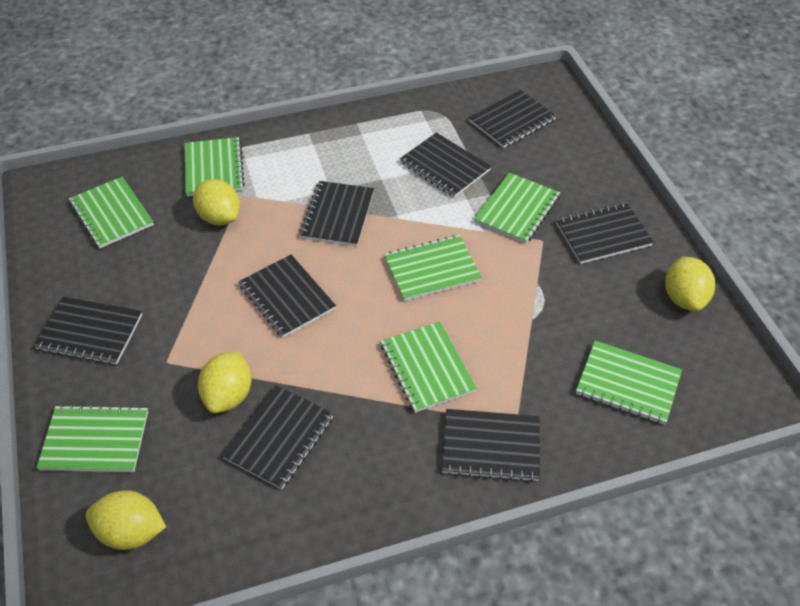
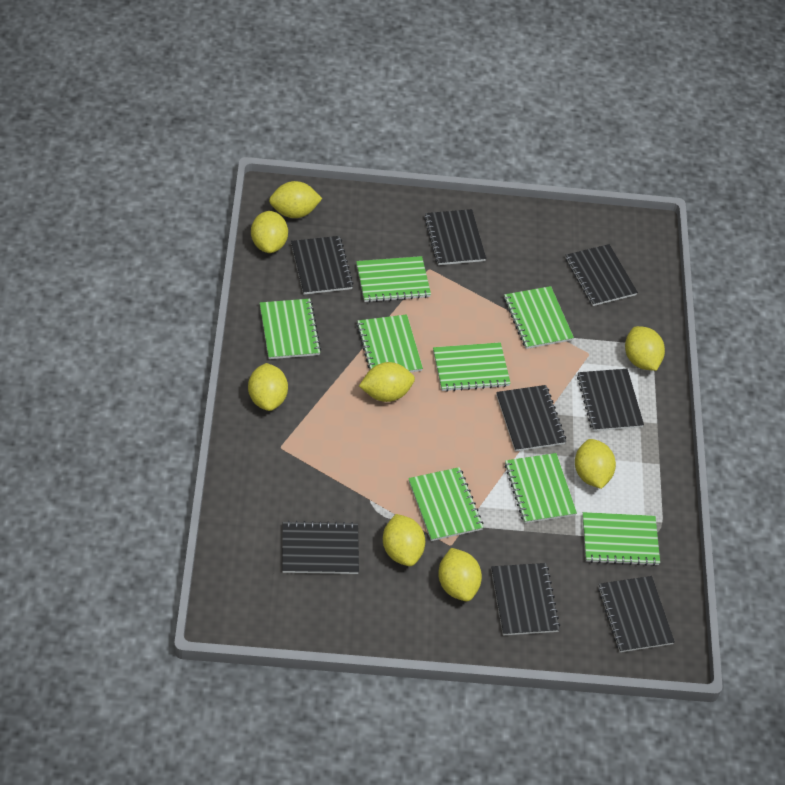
green notebook: 7 -> 8
yellow lemon: 4 -> 8

